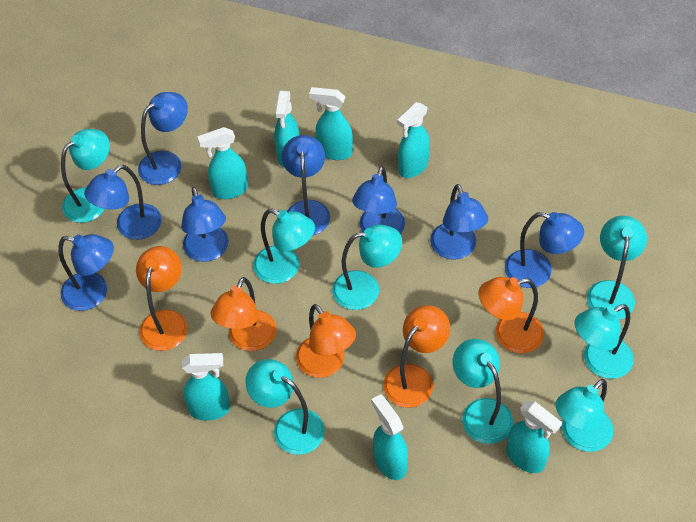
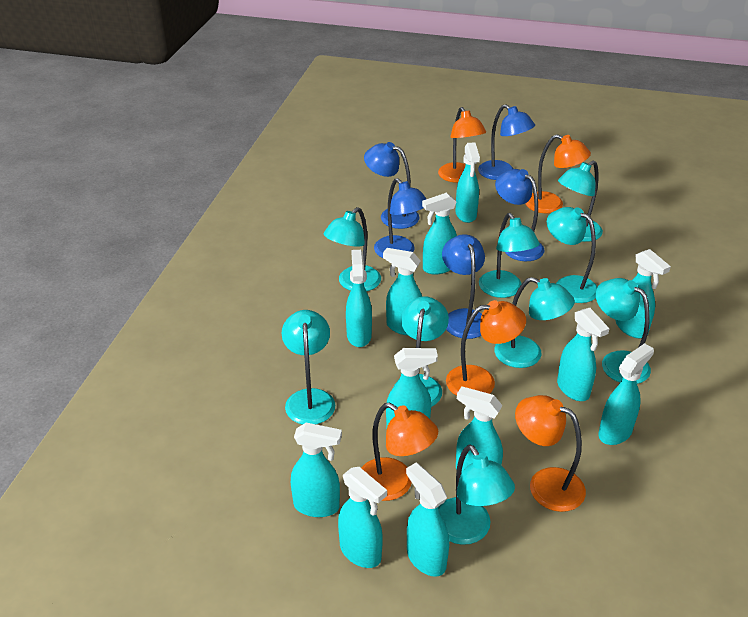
blue lamp: 8 -> 5
turquoise lamp: 8 -> 9
turquoise spray bottle: 7 -> 12

